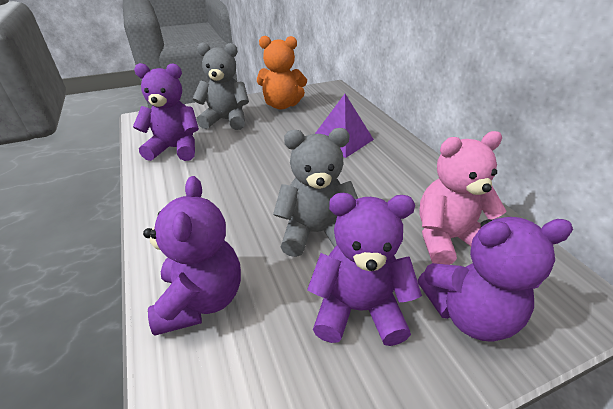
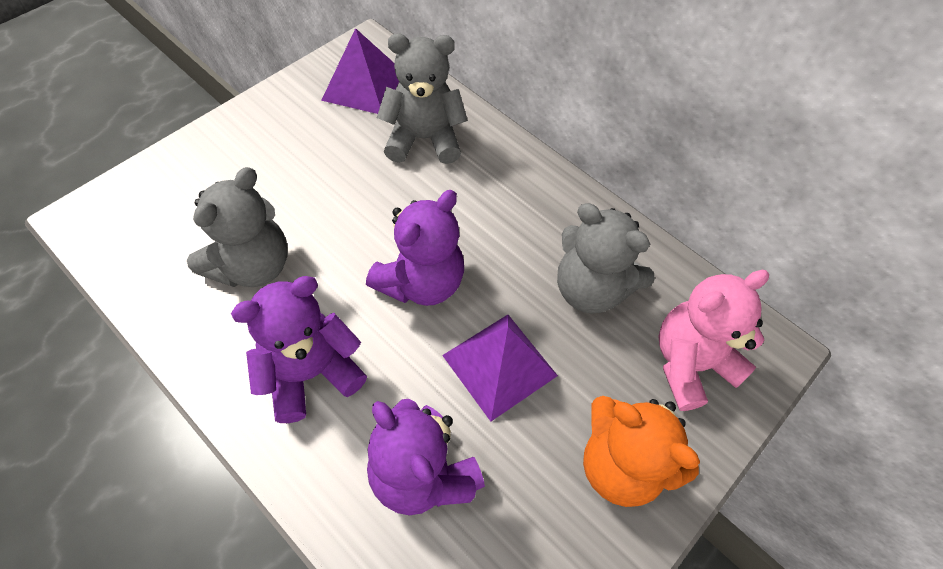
grey teddy bear: 2 -> 3
purple pyramid: 1 -> 2
purple teddy bear: 4 -> 3

